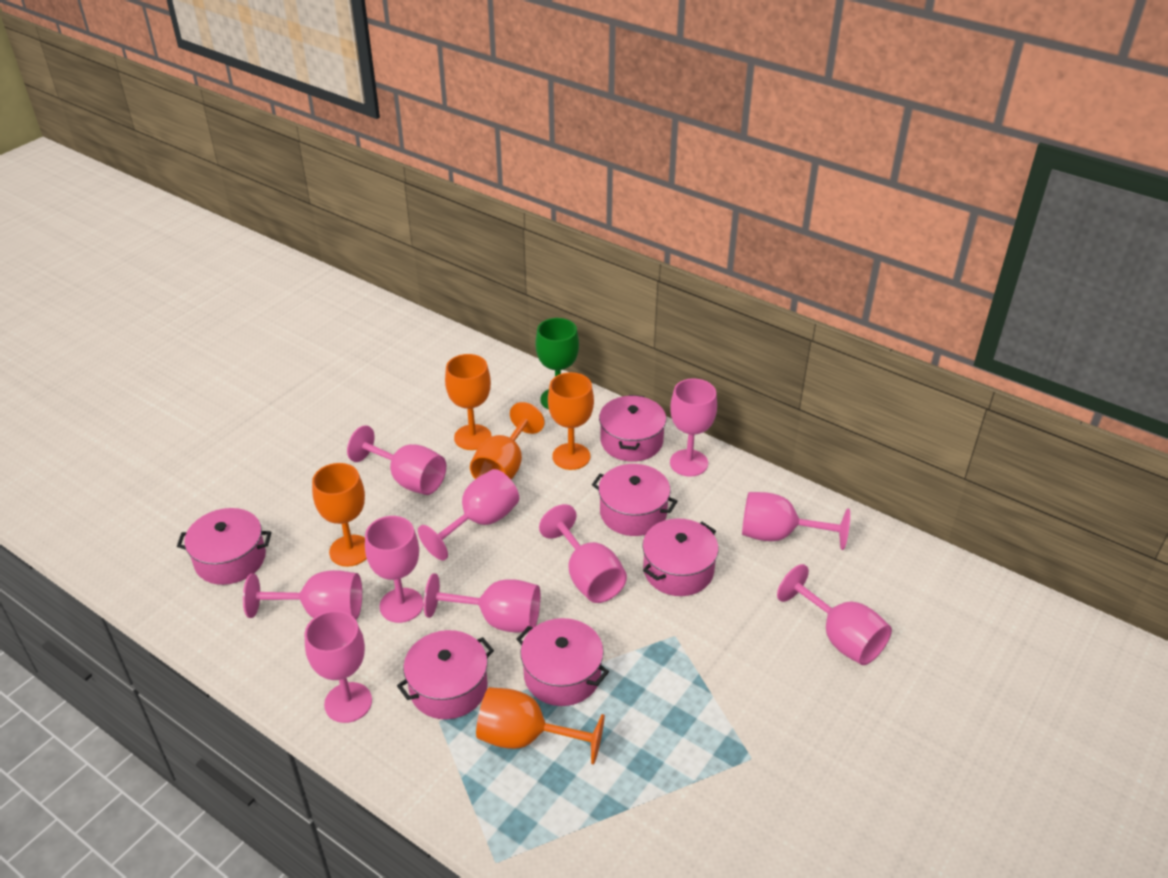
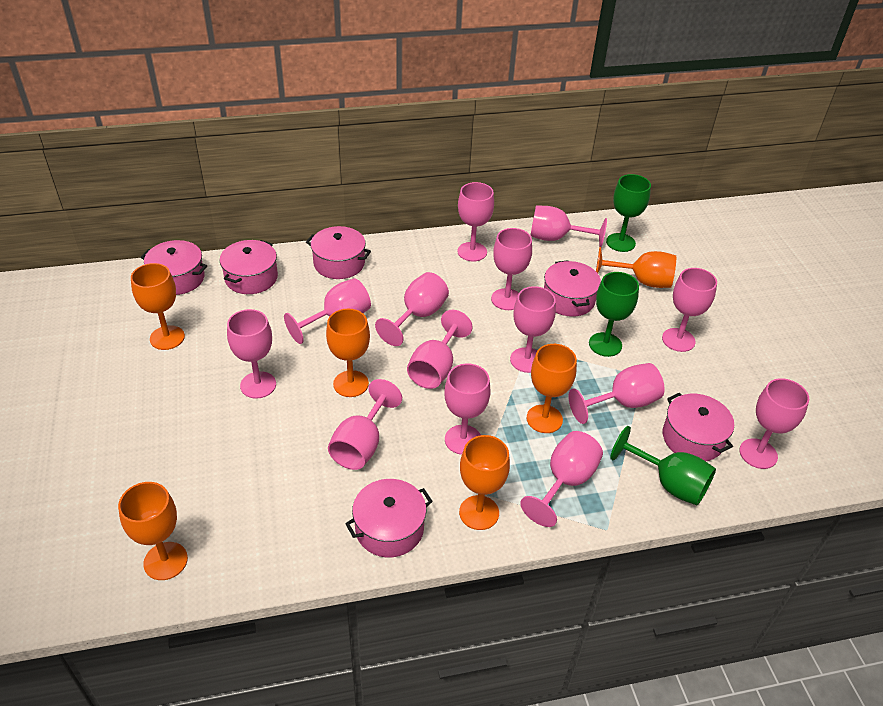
green goblet: 1 -> 3
orange goblet: 5 -> 6
pink goblet: 10 -> 14

